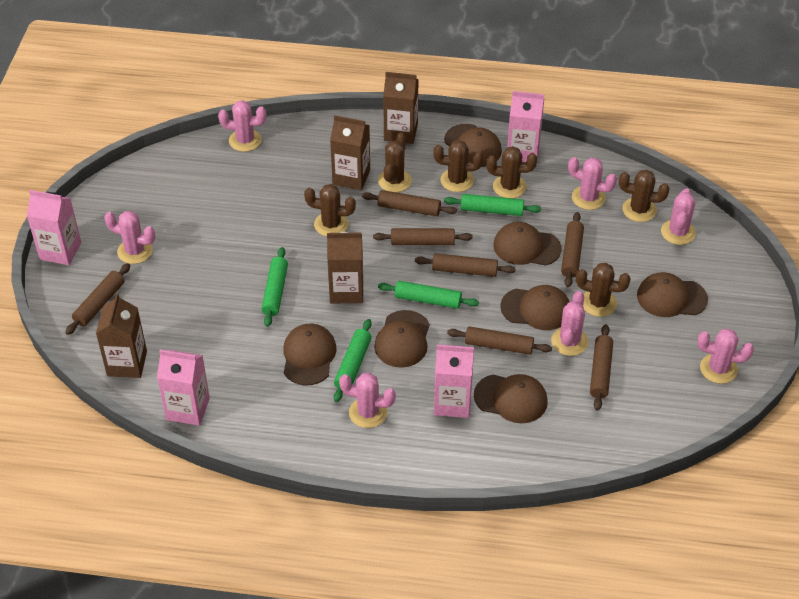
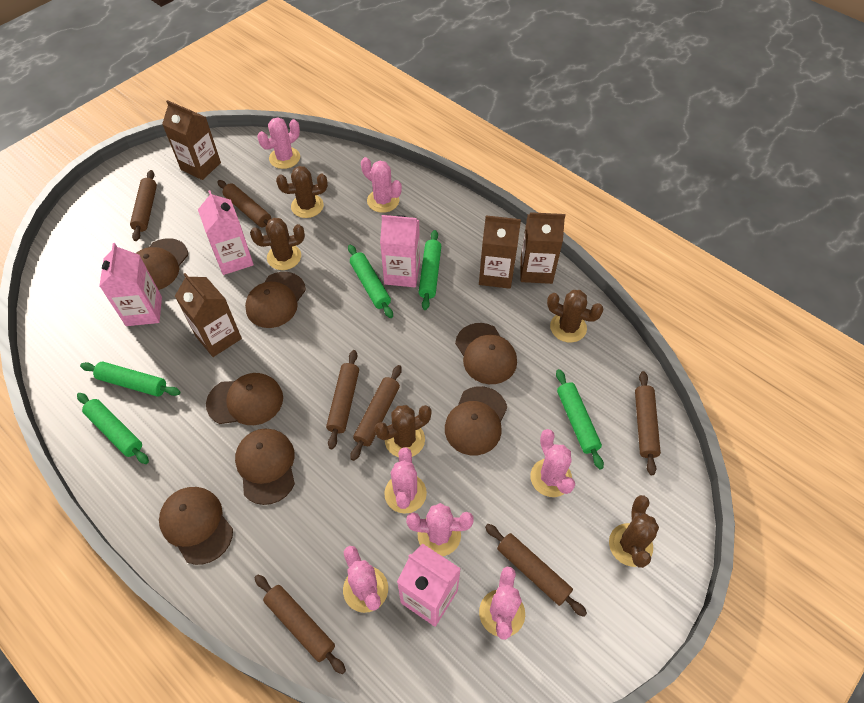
brown cactus: 6 -> 5
green rolling pin: 4 -> 5

